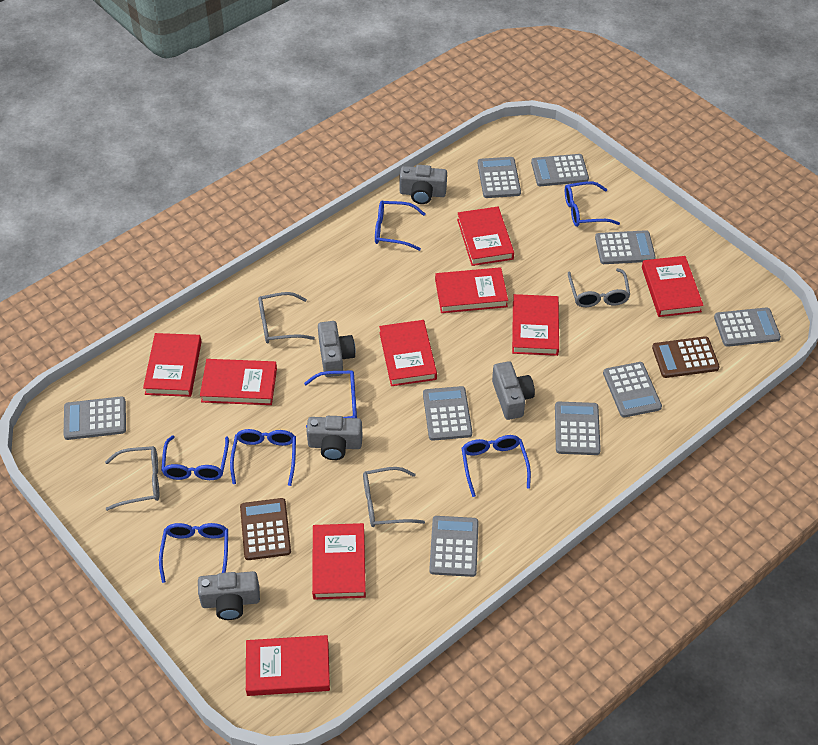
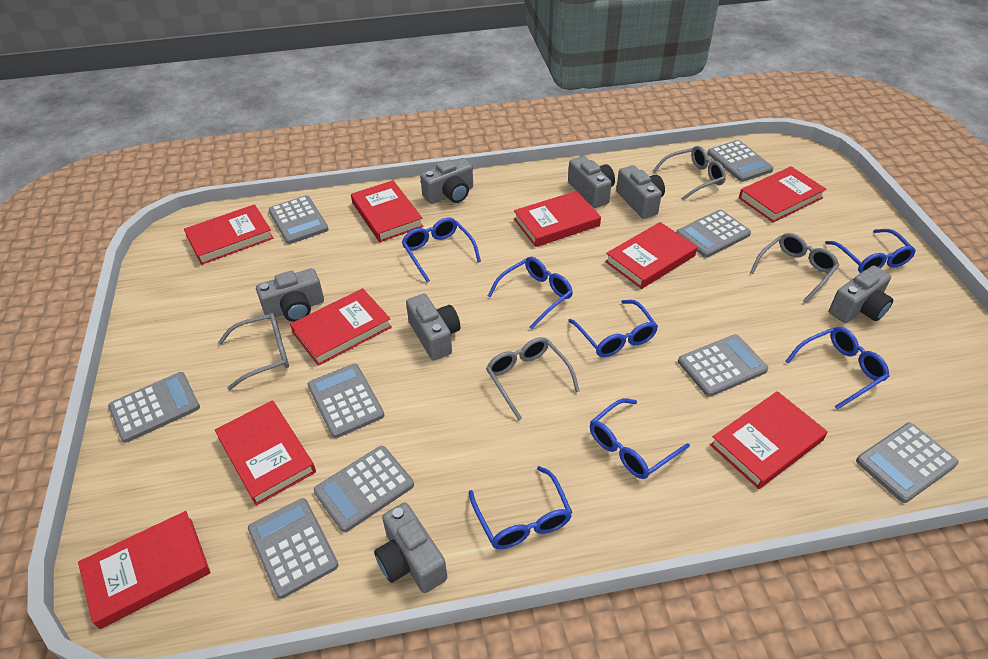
brown calculator: 2 -> 0
grey camera: 5 -> 7

